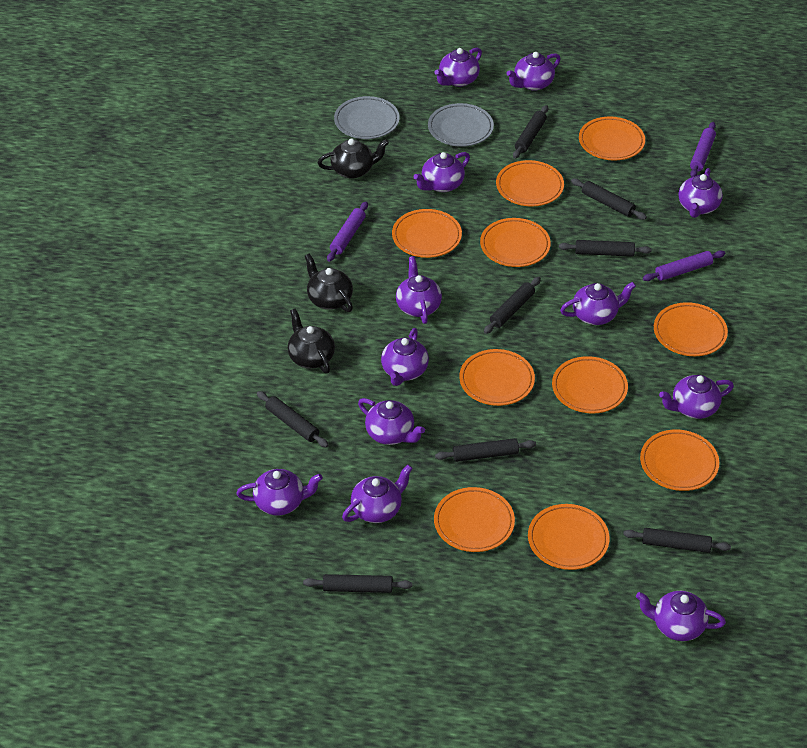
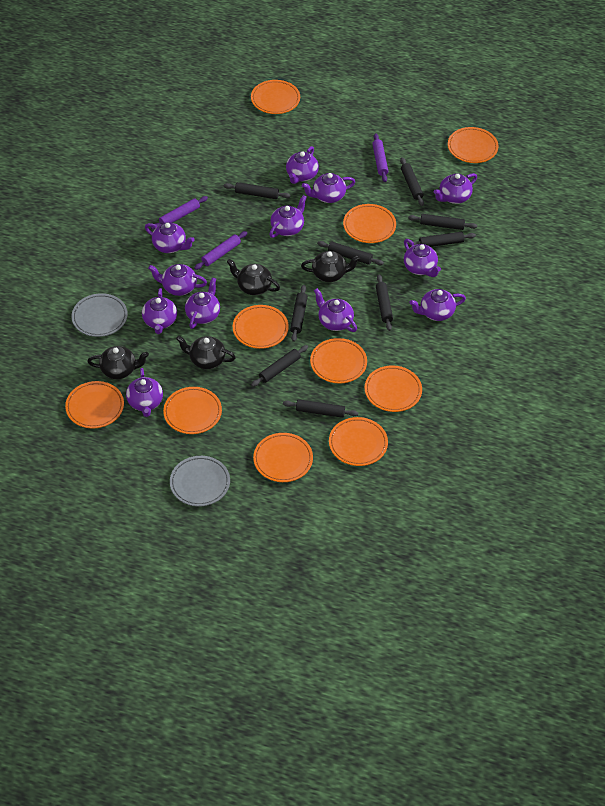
black rolling pin: 8 -> 9
black teapot: 3 -> 4

